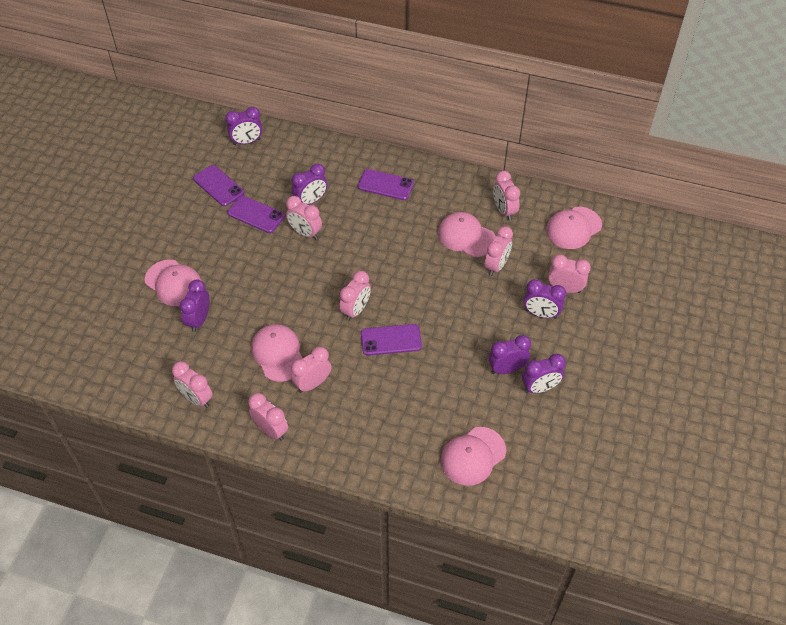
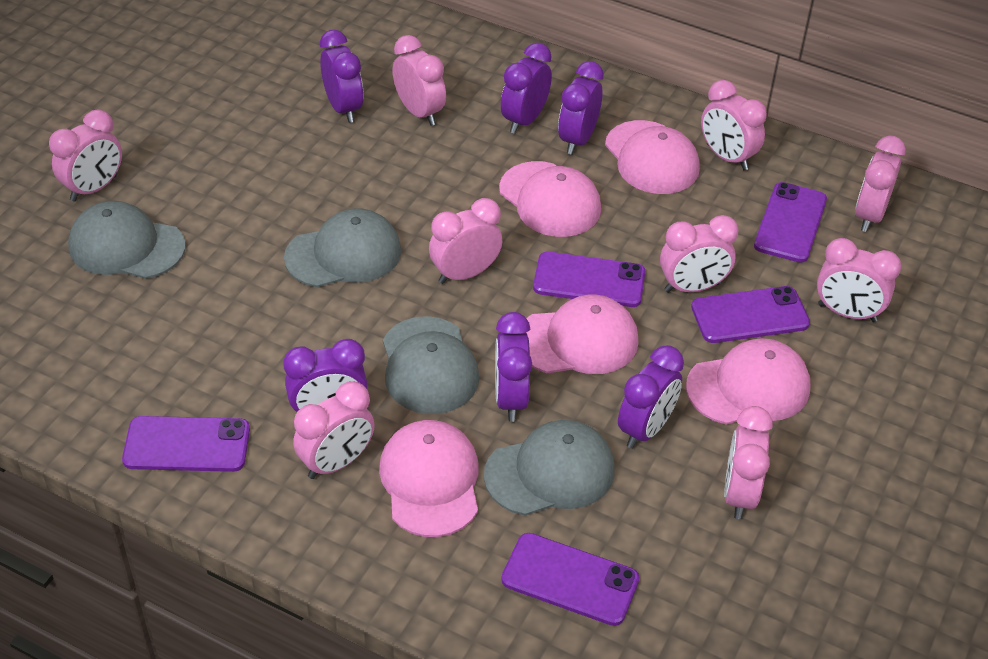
grey cap: 0 -> 4
pink clock: 8 -> 9
purple phone: 4 -> 5

